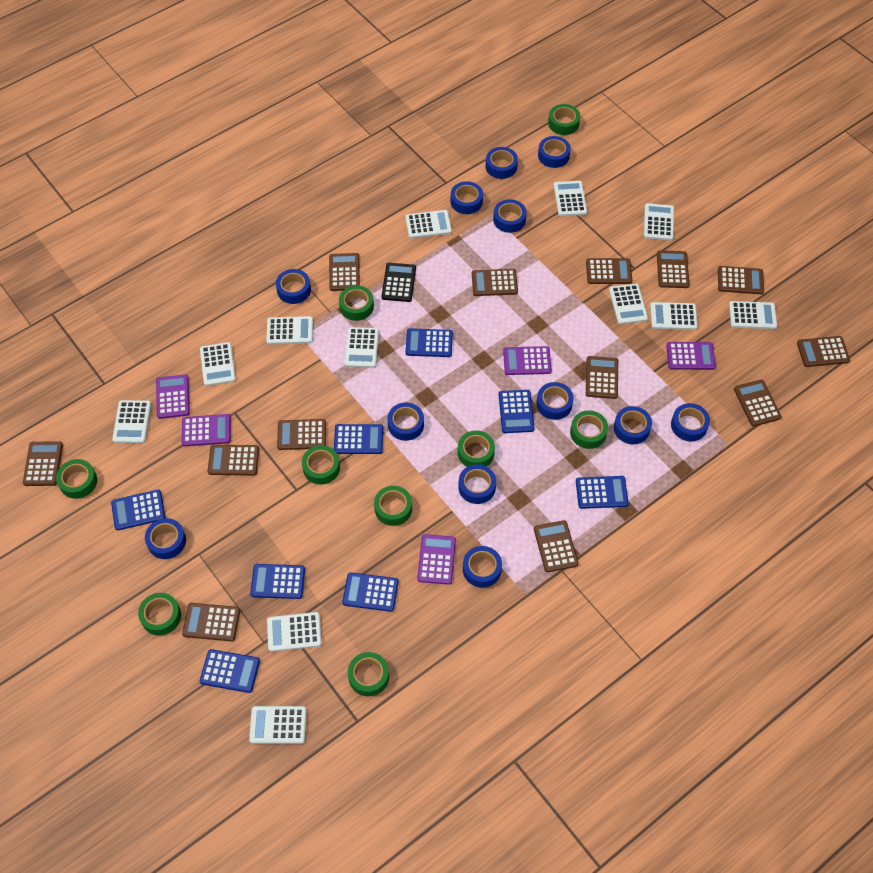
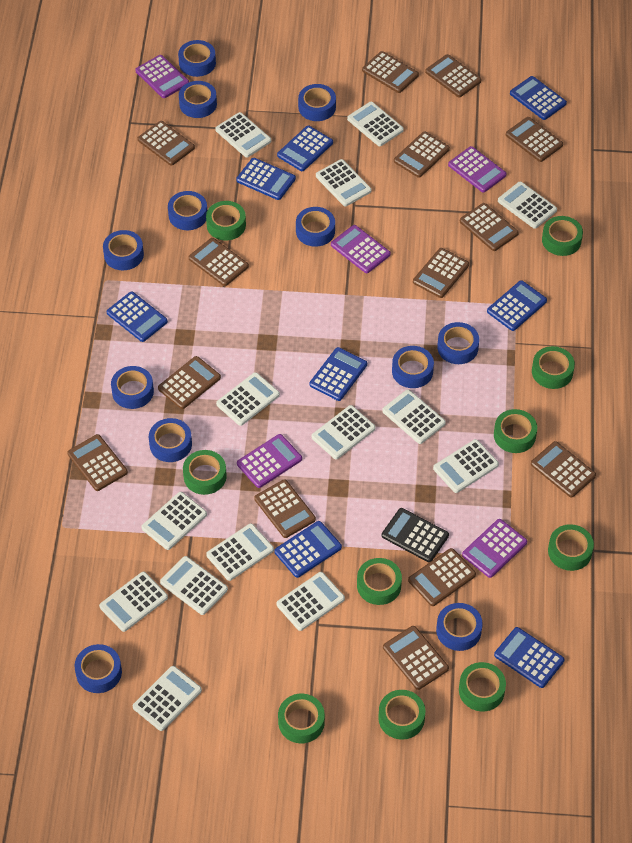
brown calculator: 13 -> 14
green tape: 9 -> 10
white calculator: 12 -> 14

